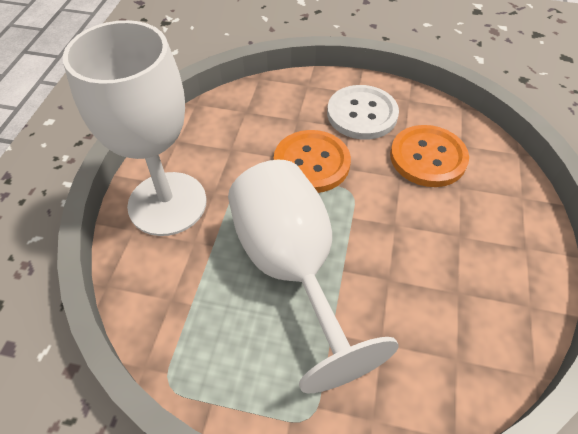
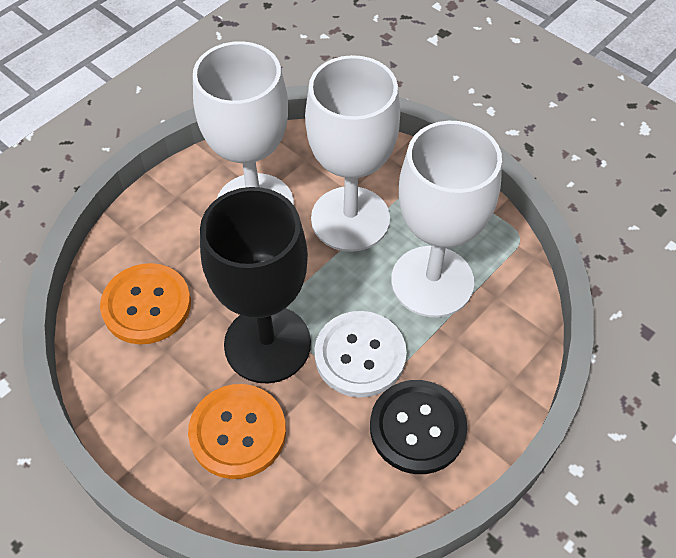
black button: 0 -> 1
black goblet: 0 -> 1
white goblet: 2 -> 3

